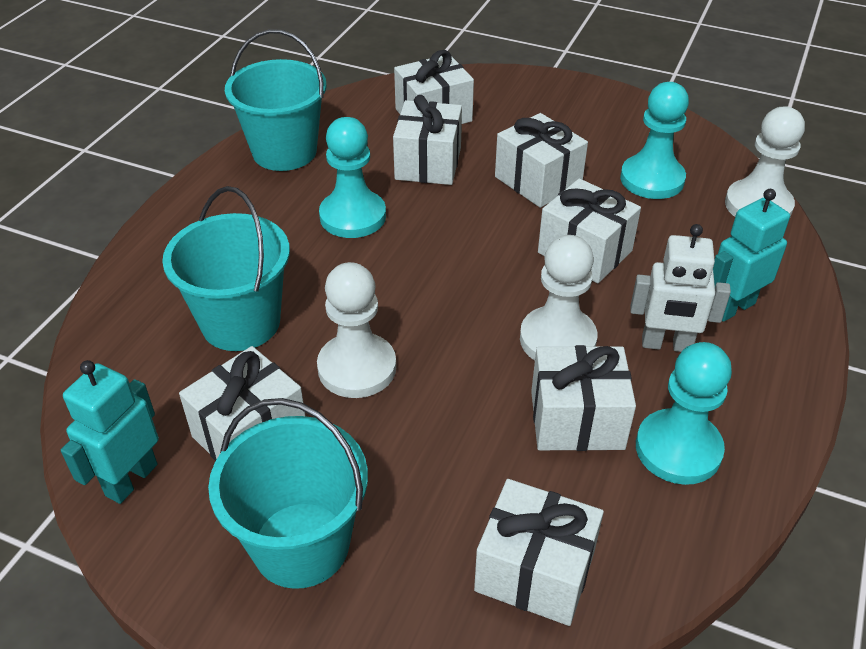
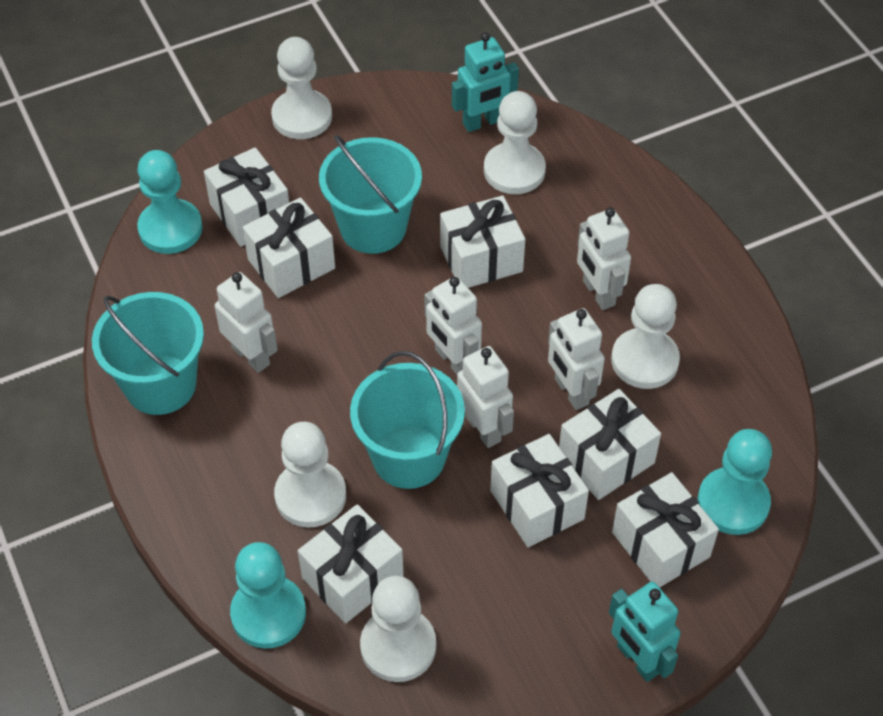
white pawn: 3 -> 5
white robot: 1 -> 5

